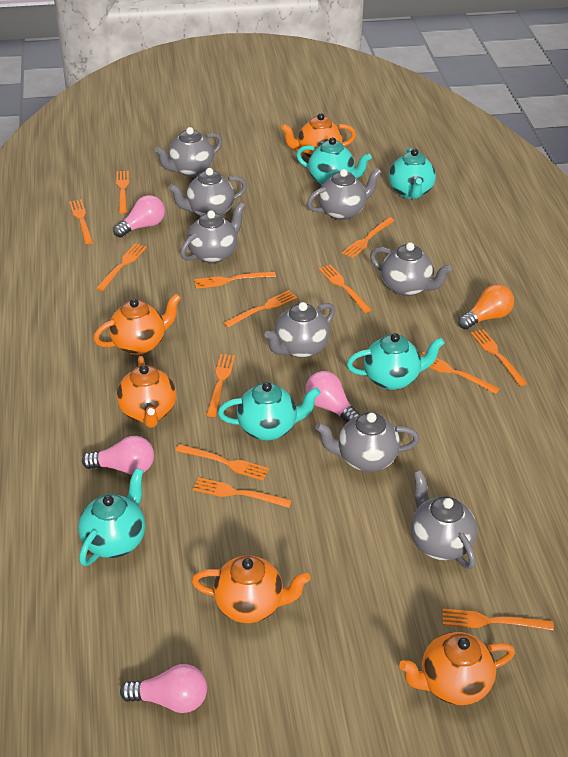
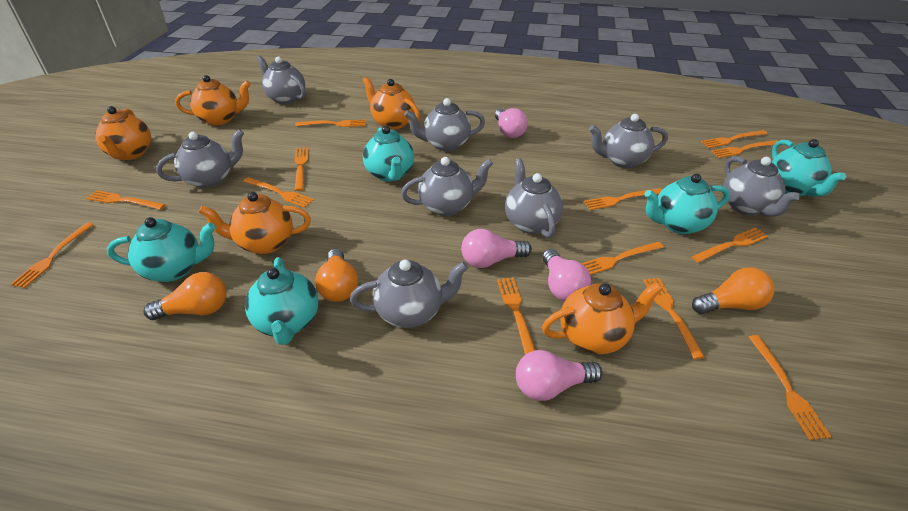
orange light bulb: 1 -> 3

